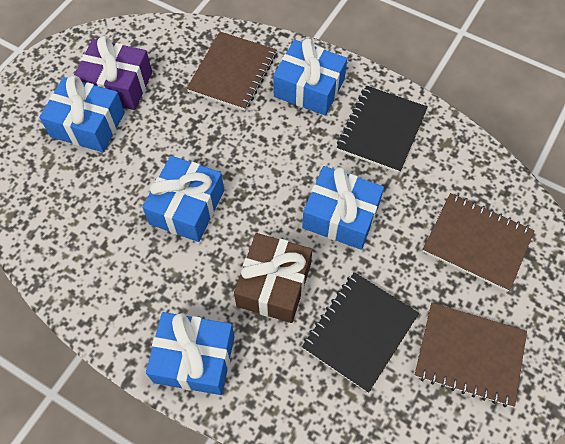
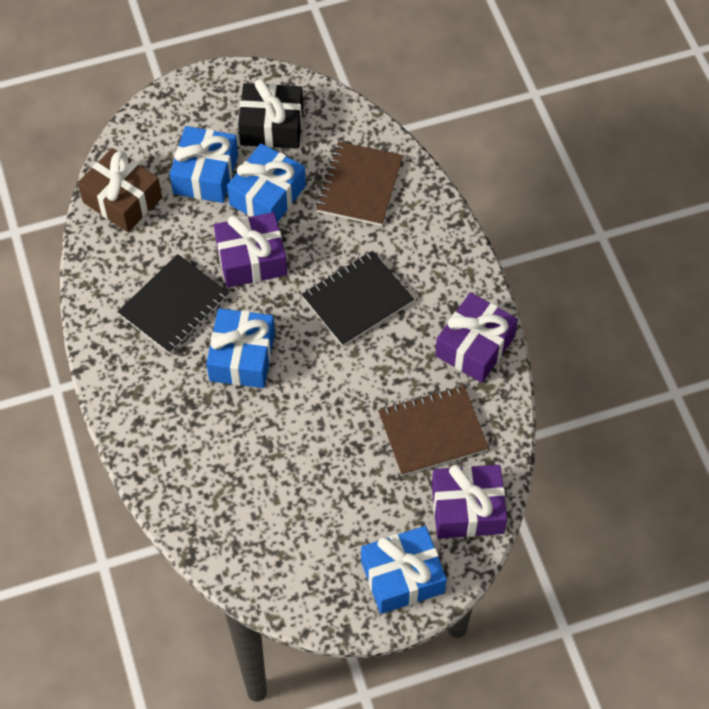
black gift: 0 -> 1
blue gift: 5 -> 4
brown notebook: 3 -> 2
purple gift: 1 -> 3

